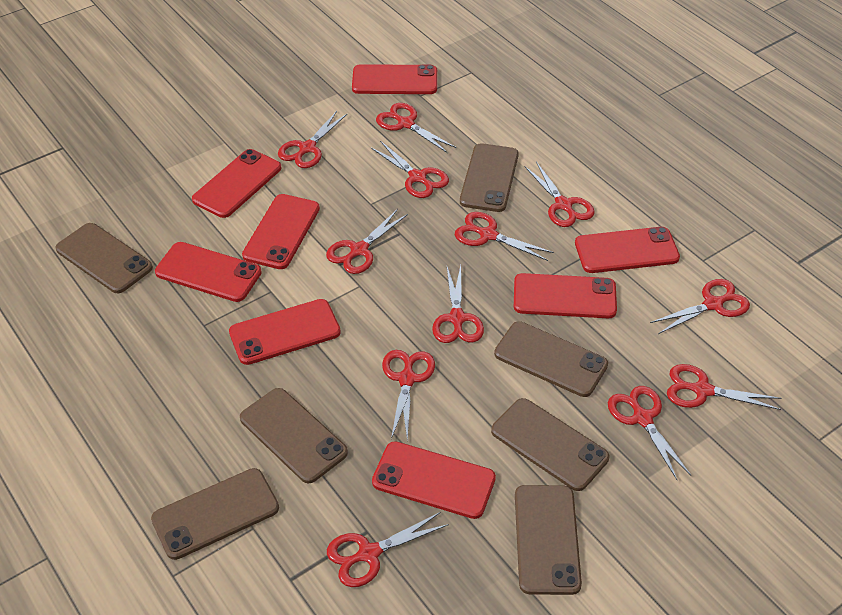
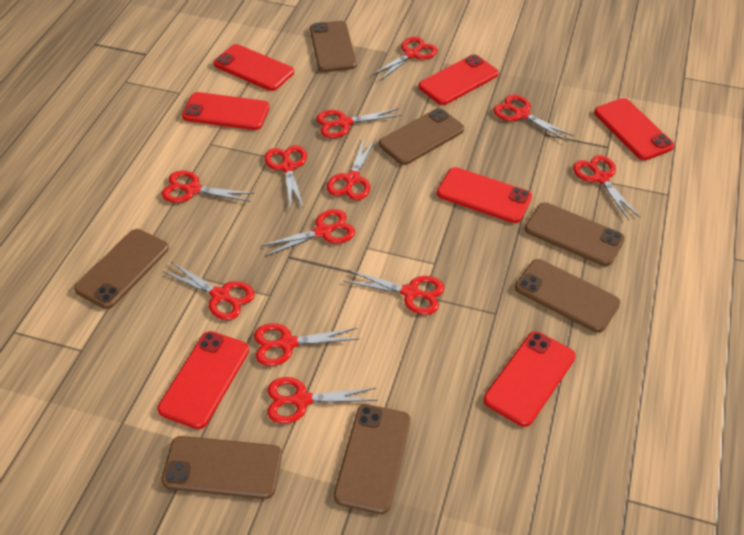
red phone: 8 -> 7

